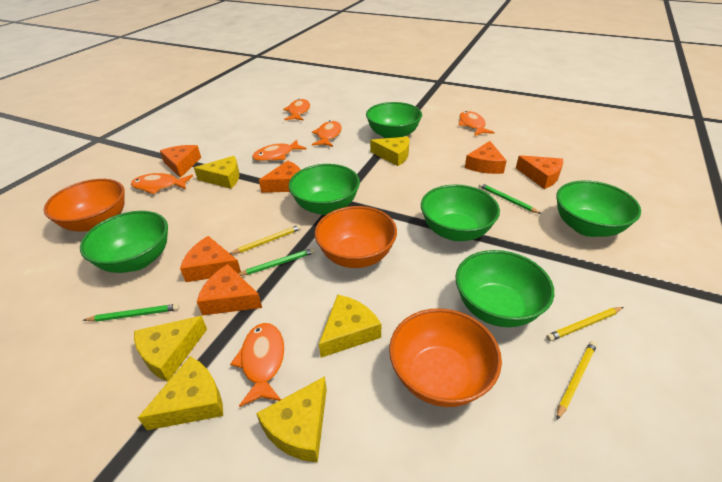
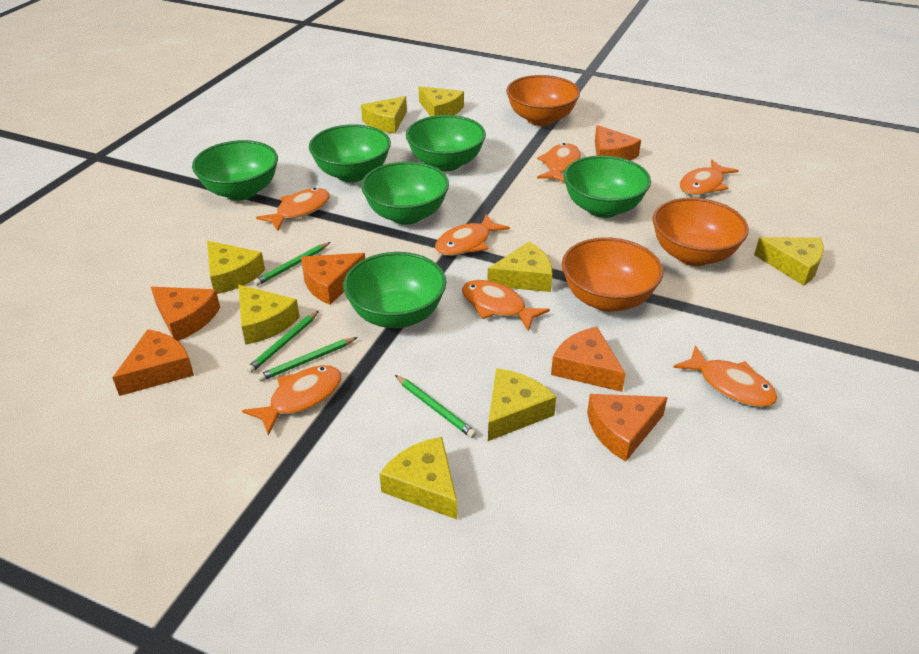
green pencil: 3 -> 4
orange fish: 6 -> 7
yellow cheese: 6 -> 8
yellow pencil: 3 -> 0

